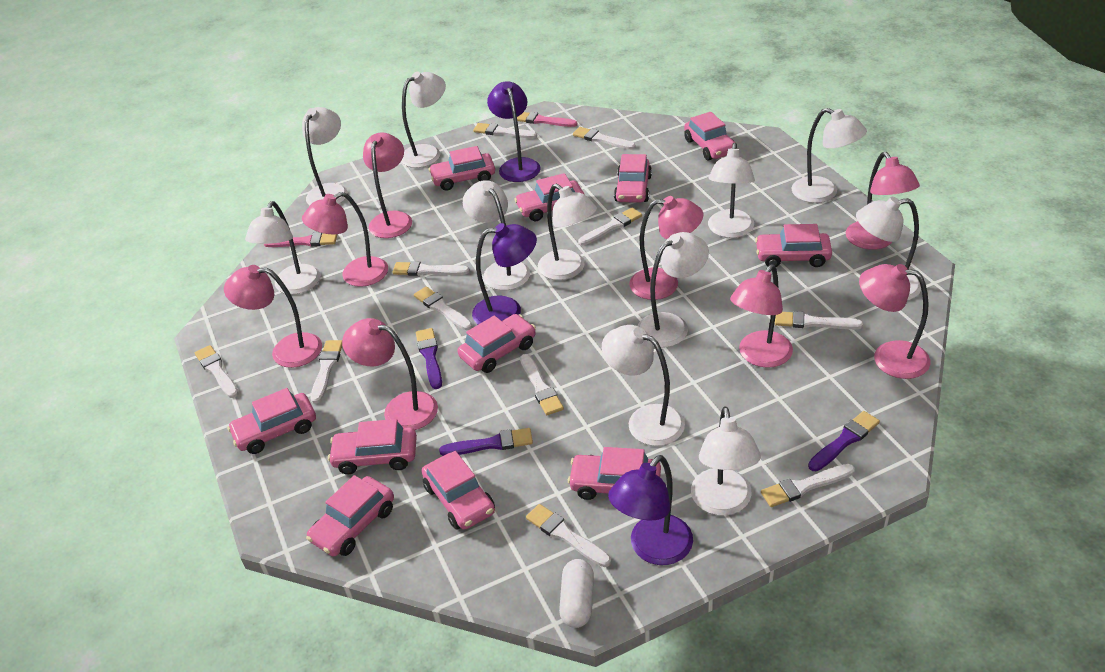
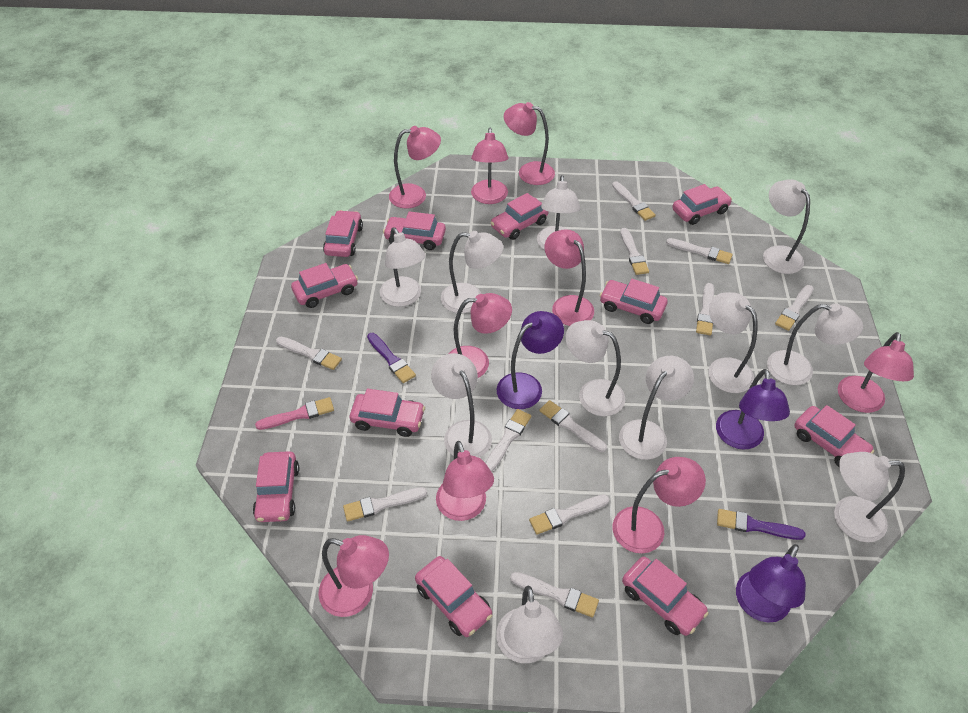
pink brush: 2 -> 1
pink lamp: 8 -> 9
purple brush: 3 -> 2
white capsule: 1 -> 0

